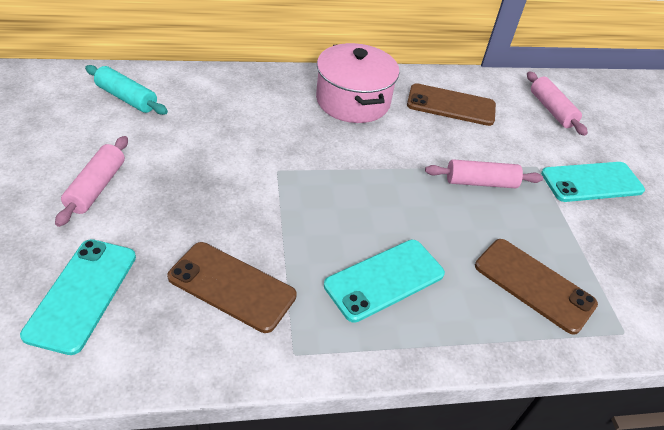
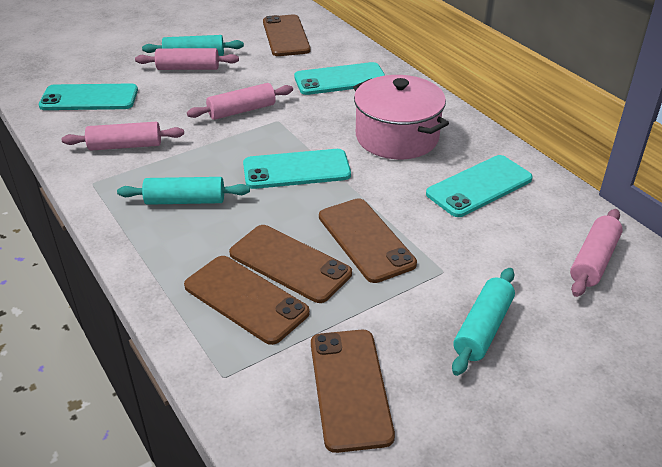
brown phone: 3 -> 5
pink rolling pin: 3 -> 4
turquoise phone: 3 -> 4
turquoise rolling pin: 1 -> 3

